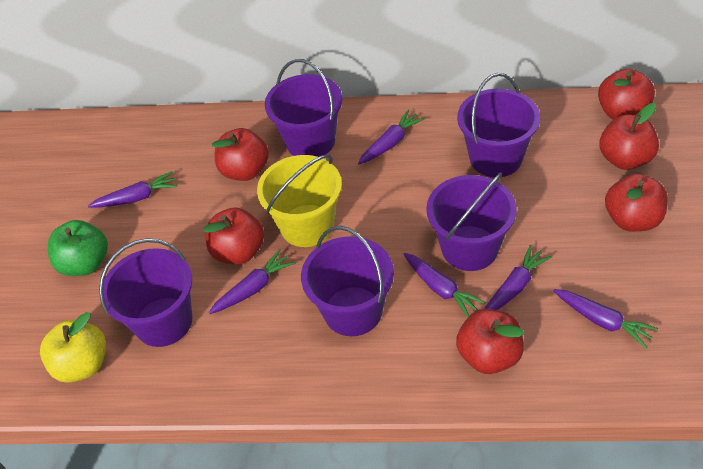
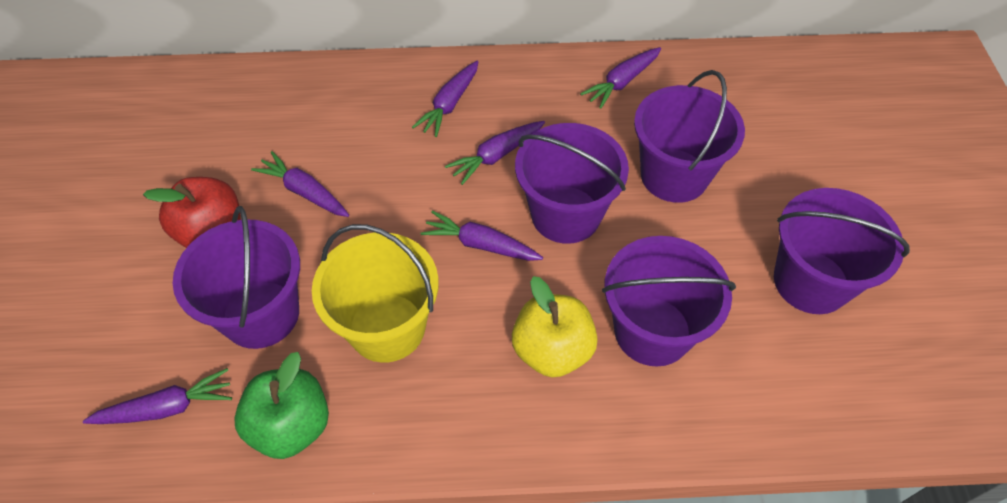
red apple: 6 -> 1

